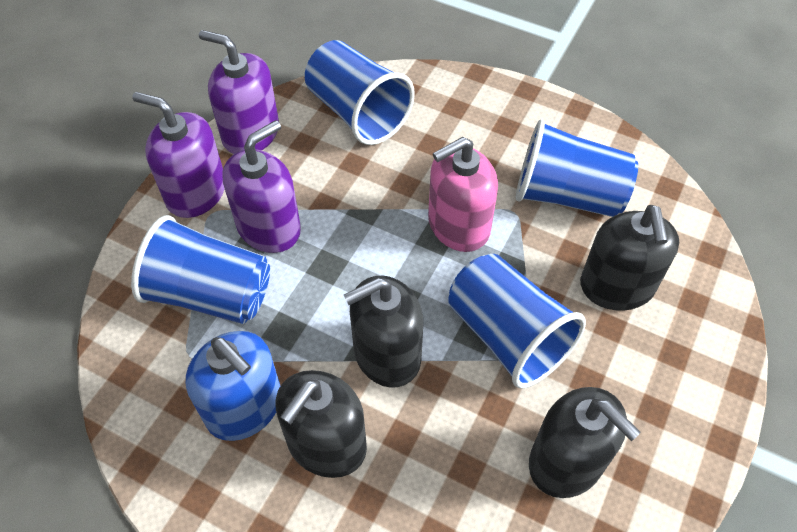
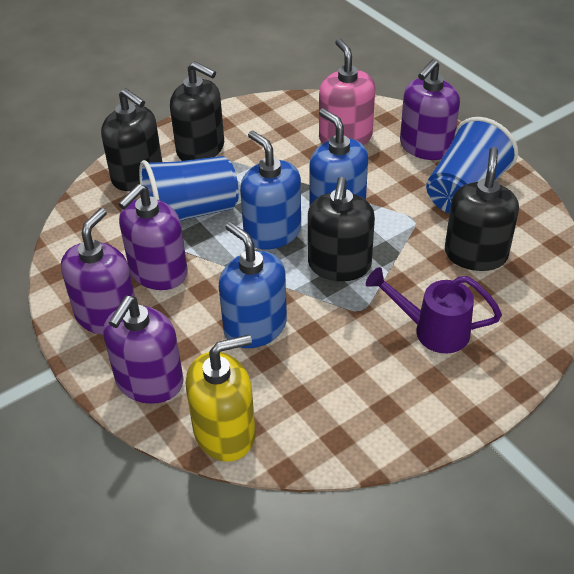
blue cup: 4 -> 2
blue soap dispenser: 1 -> 3
purple soap dispenser: 3 -> 4
purple watering can: 0 -> 1
yellow soap dispenser: 0 -> 1

